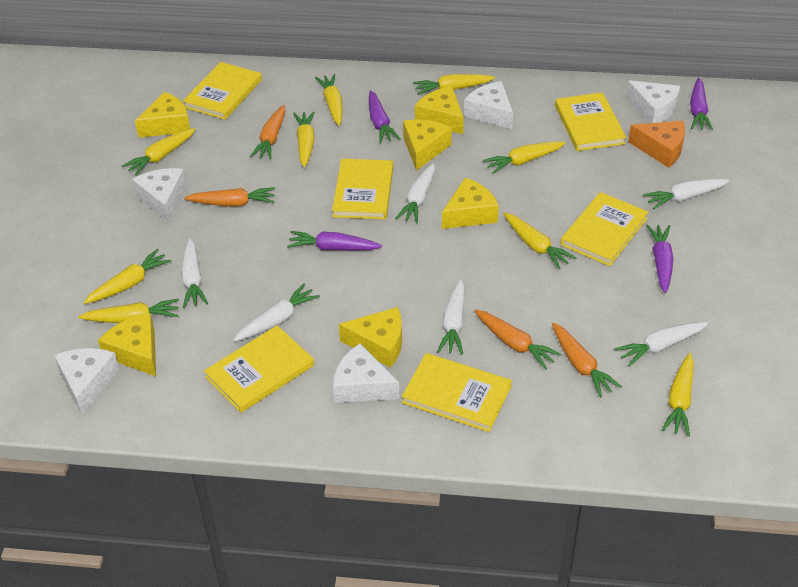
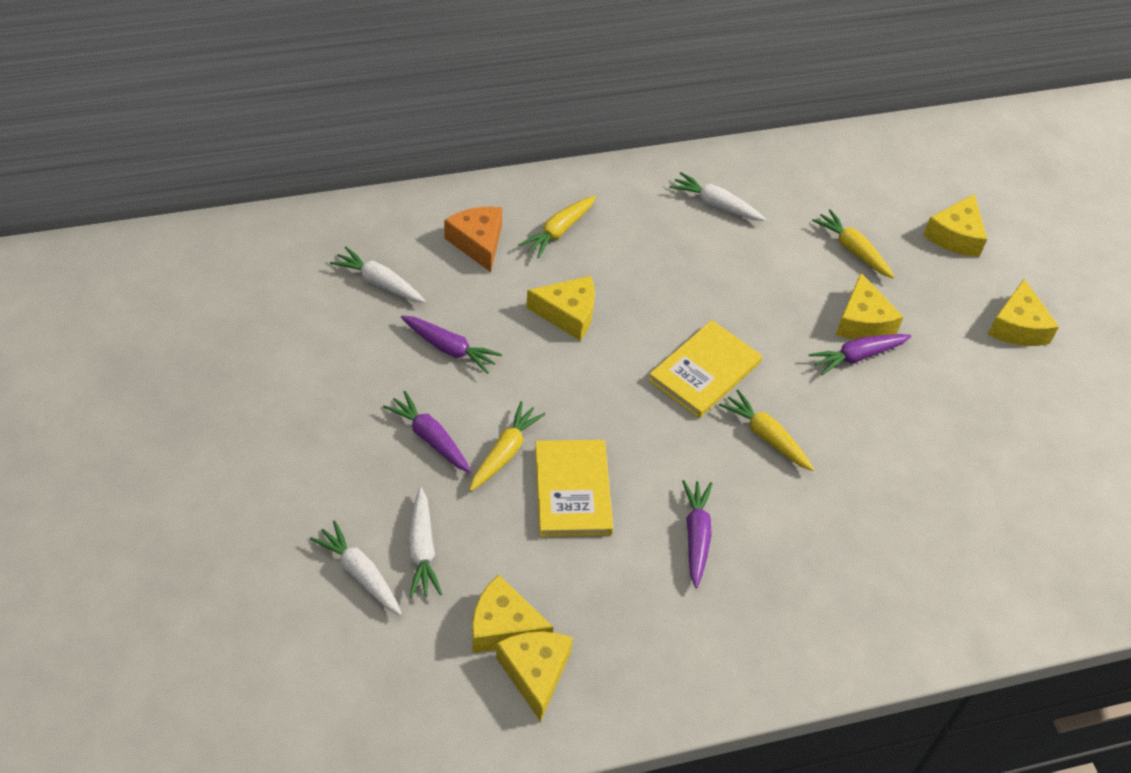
orange carrot: 4 -> 0
white carrot: 6 -> 4
white cheese: 5 -> 0
yellow book: 6 -> 2
yellow carrot: 9 -> 4

